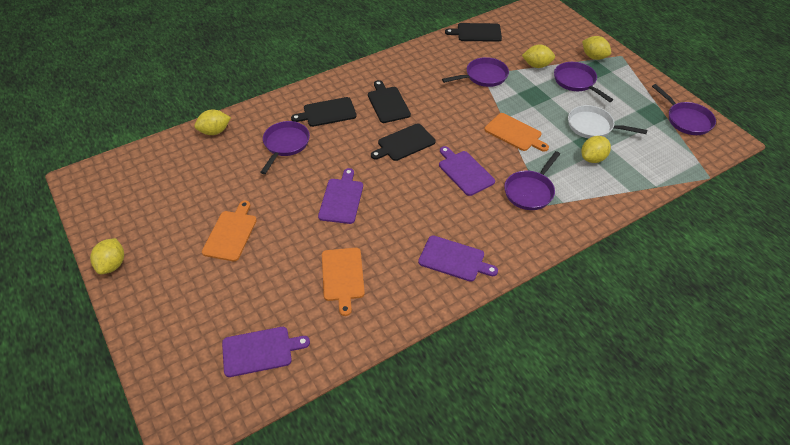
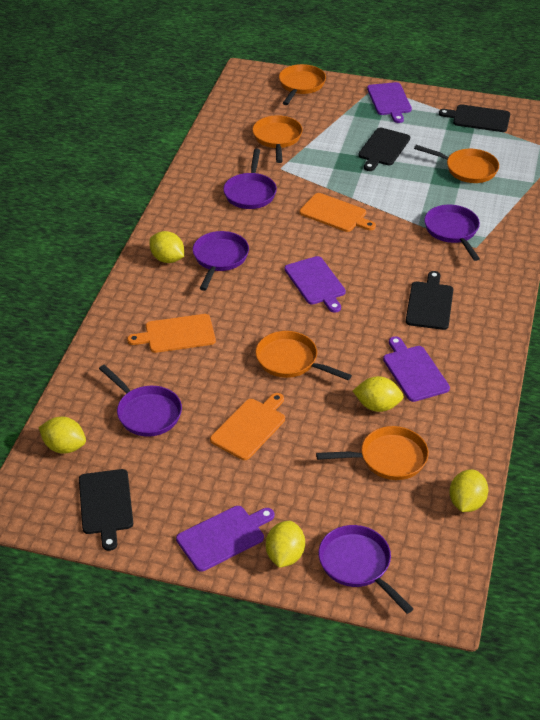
orange pan: 0 -> 5
white pan: 1 -> 0

